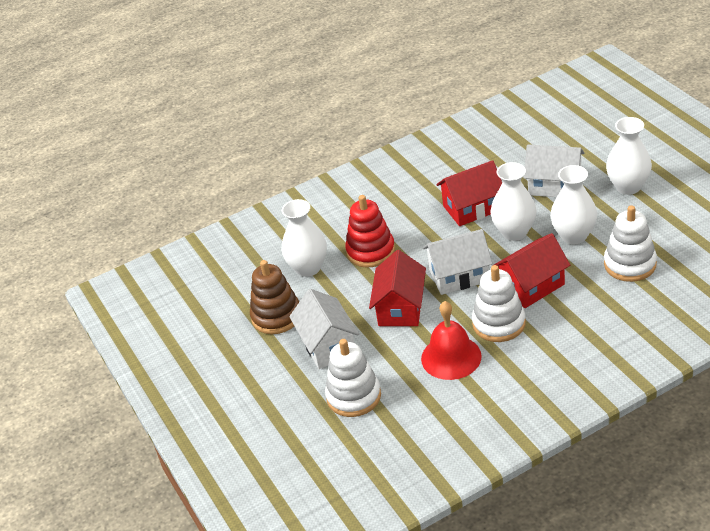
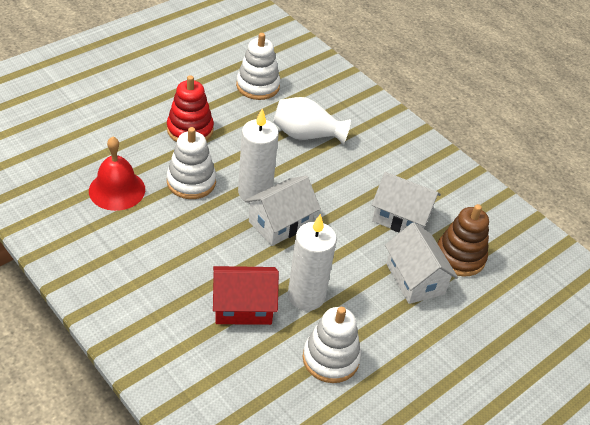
red house: 3 -> 1
white candle: 0 -> 2
white vase: 4 -> 1

